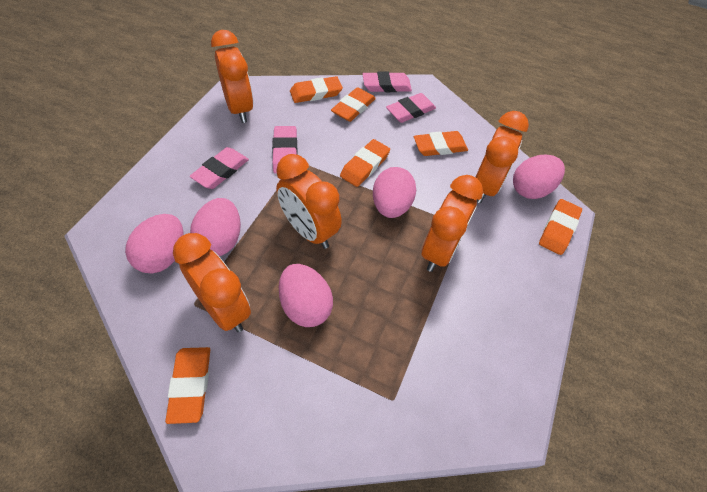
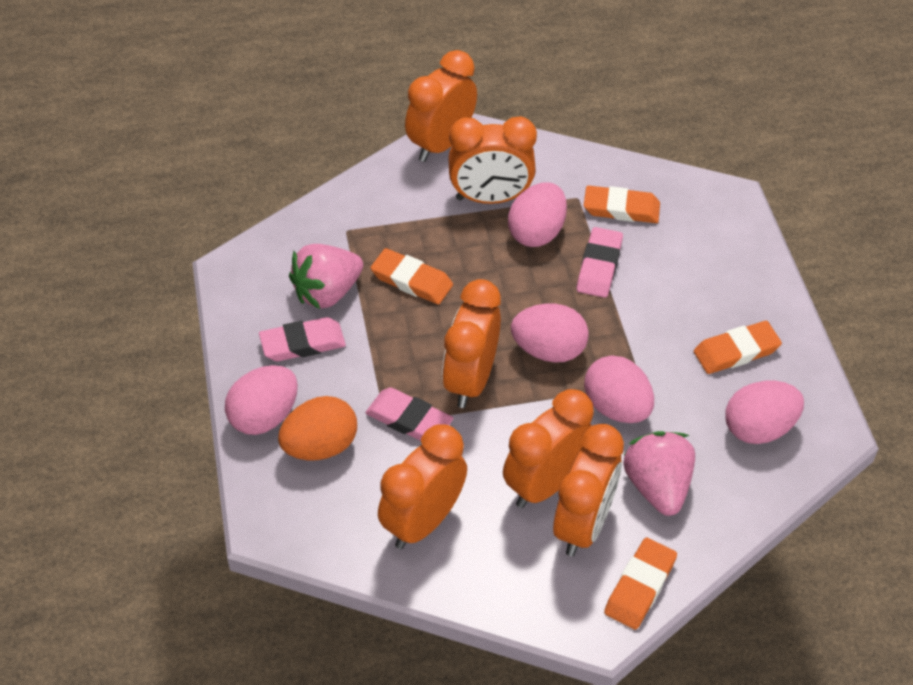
orange clock: 5 -> 6
orange egg: 0 -> 1
orange eraser: 6 -> 4
pink eraser: 4 -> 3
pink strawberry: 0 -> 2

